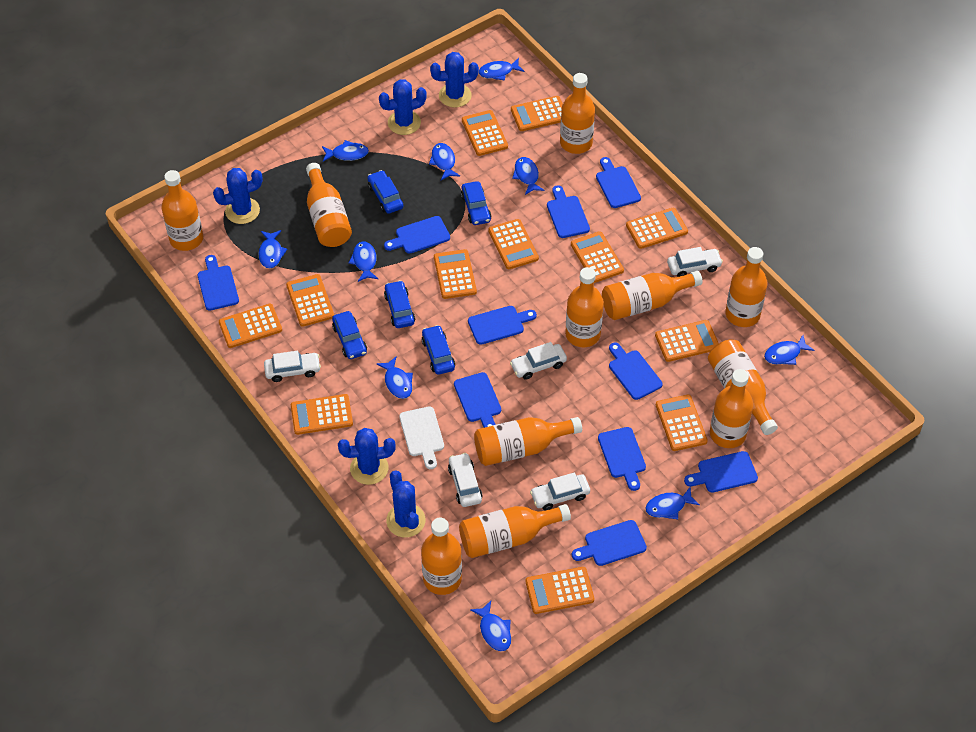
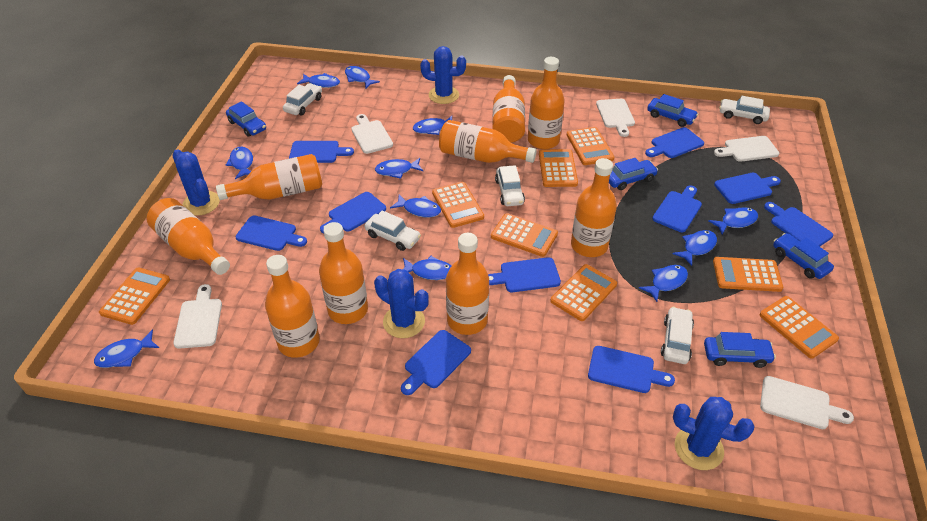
blue cactus: 5 -> 4
blue fish: 10 -> 11
orange bottle: 11 -> 9
orange calculator: 12 -> 8
white cutting board: 1 -> 5

